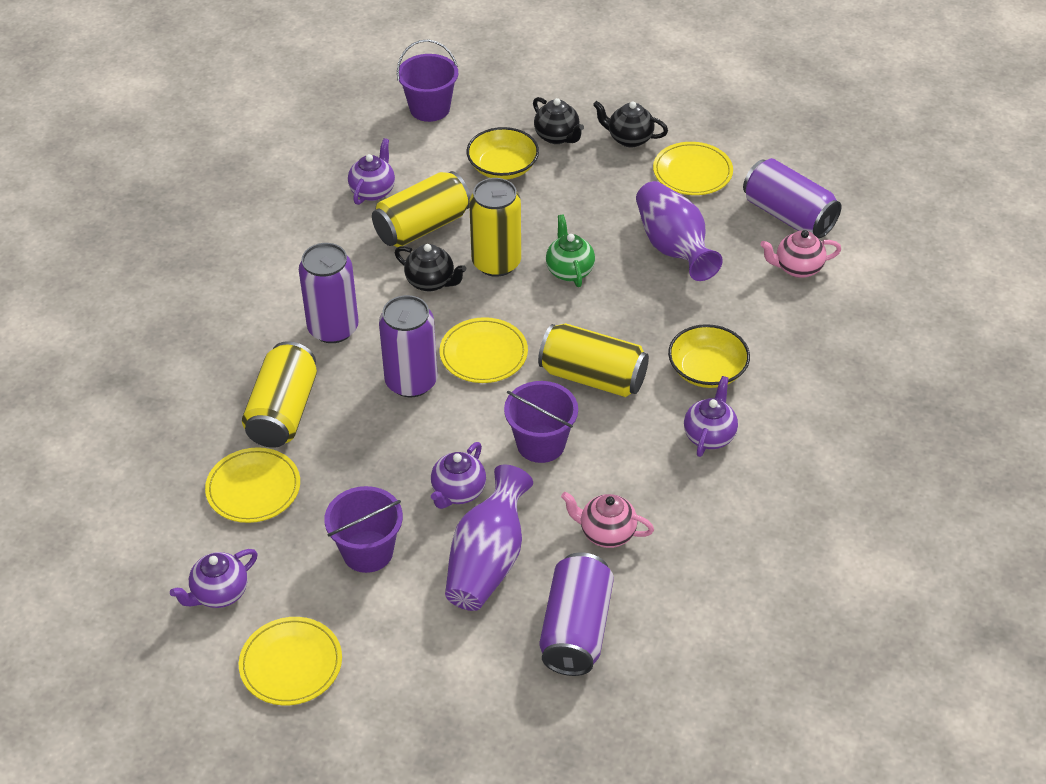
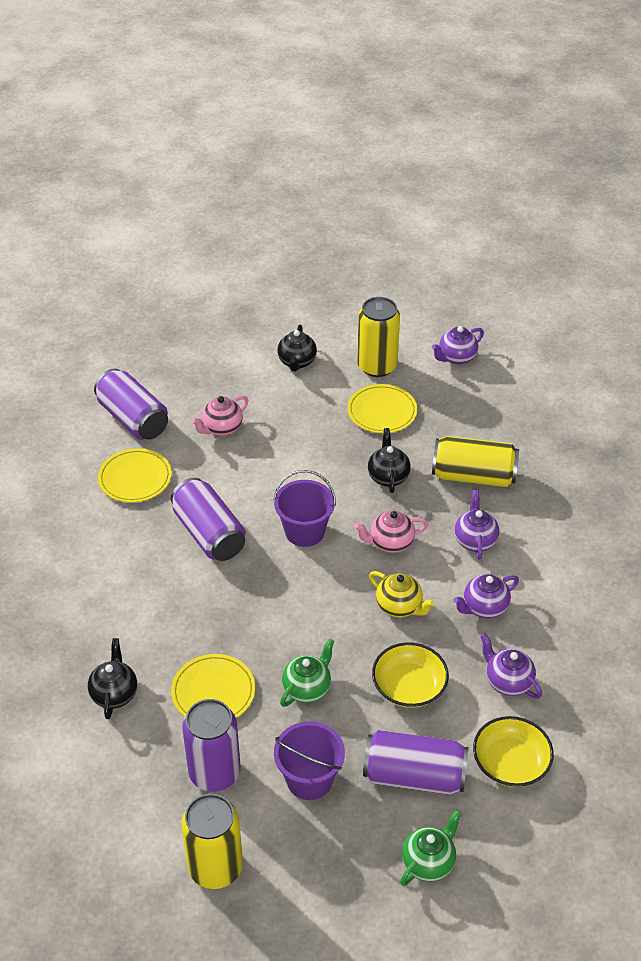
green teapot: 1 -> 2
purple bucket: 3 -> 2
purple vase: 2 -> 0
yellow can: 4 -> 3
yellow plate: 4 -> 3
yellow teapot: 0 -> 1

